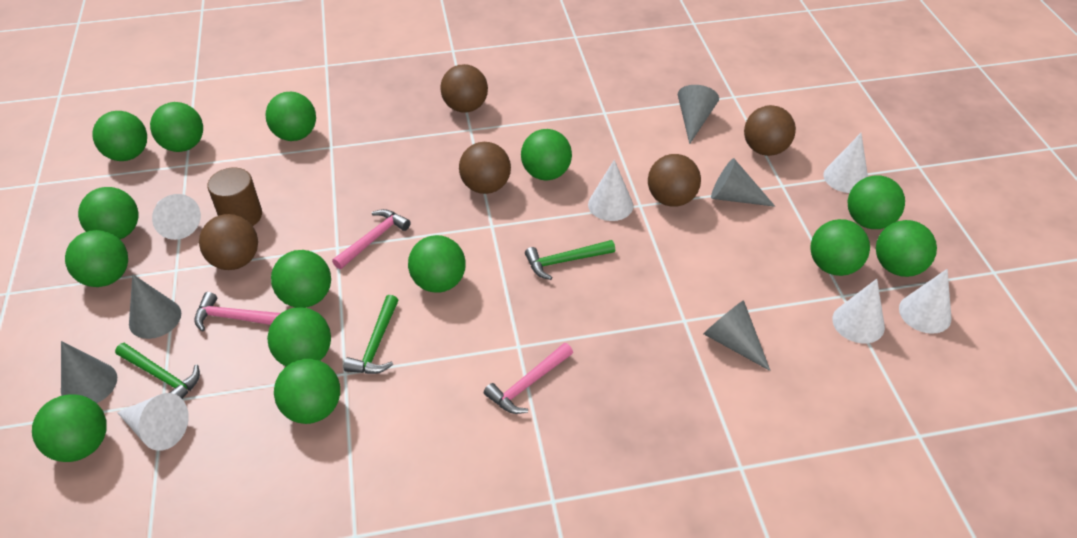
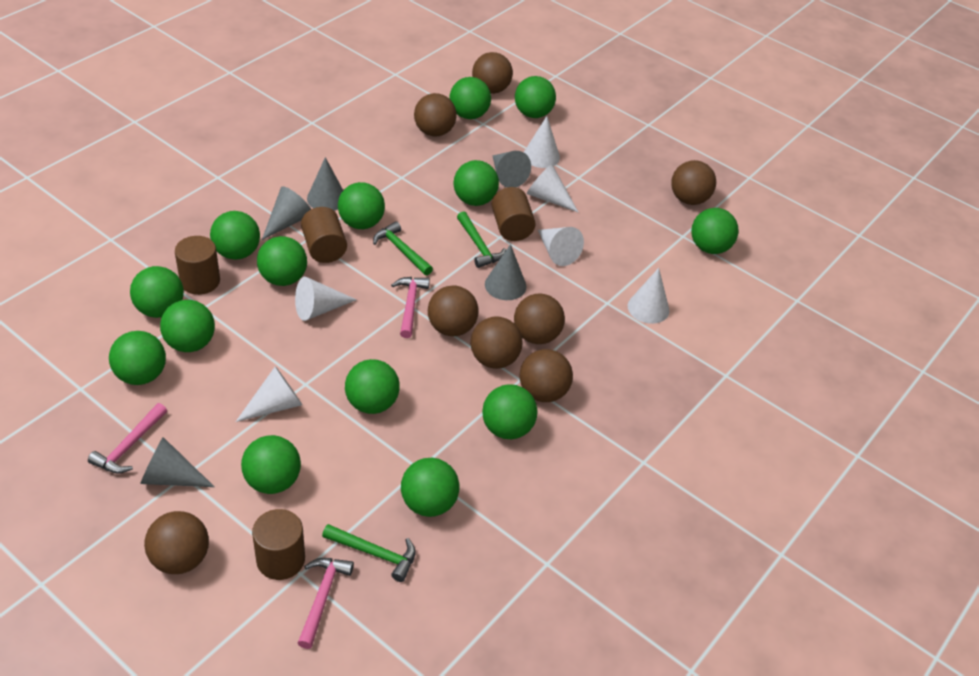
brown ball: 5 -> 8
brown cylinder: 1 -> 4

